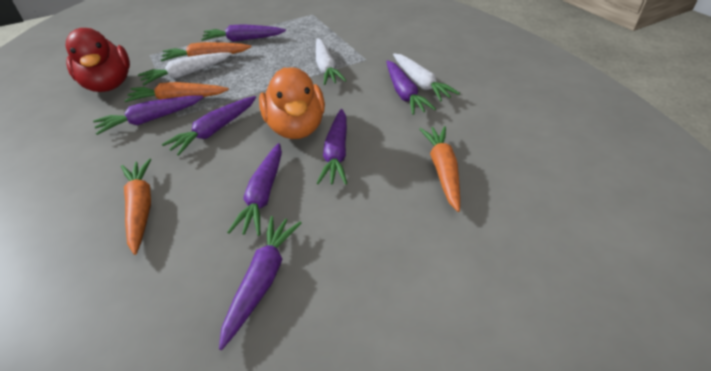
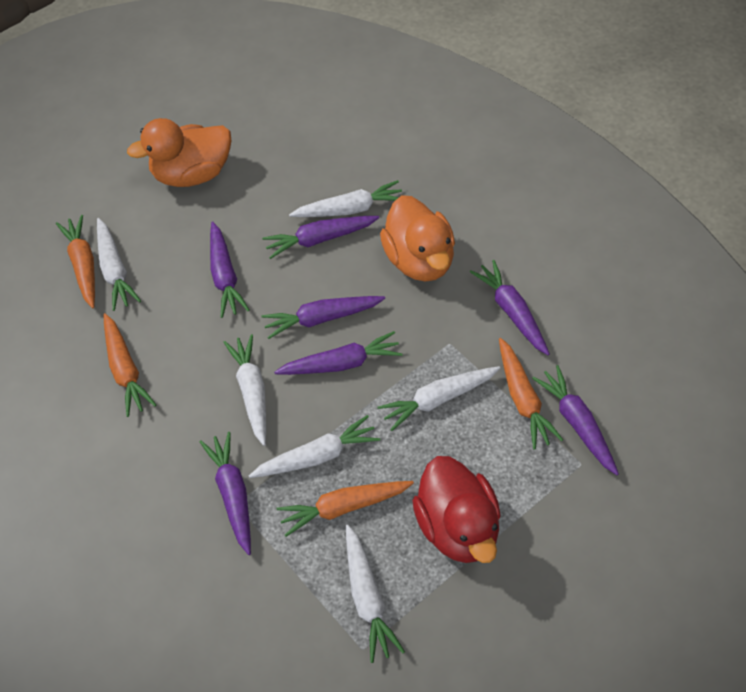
orange duck: 1 -> 2
white carrot: 3 -> 6

